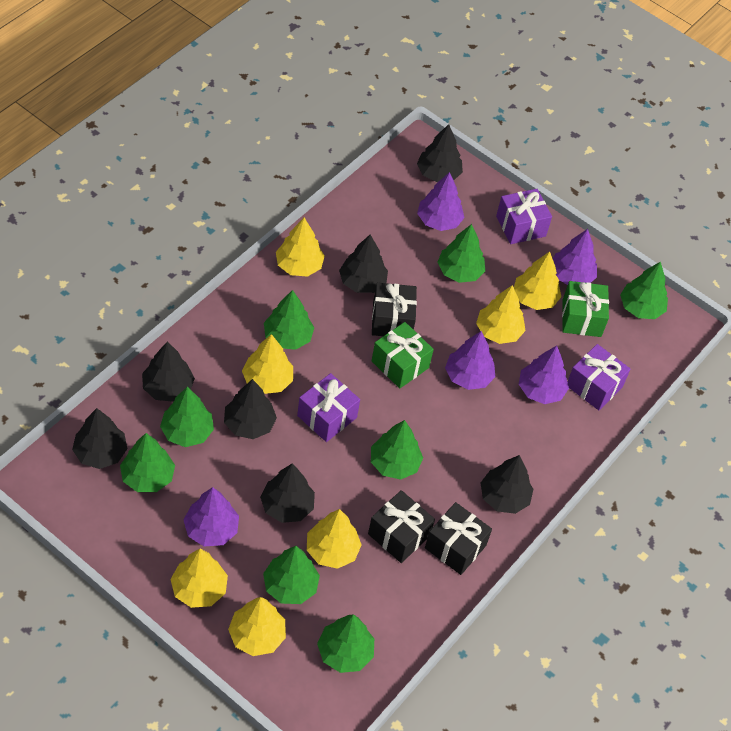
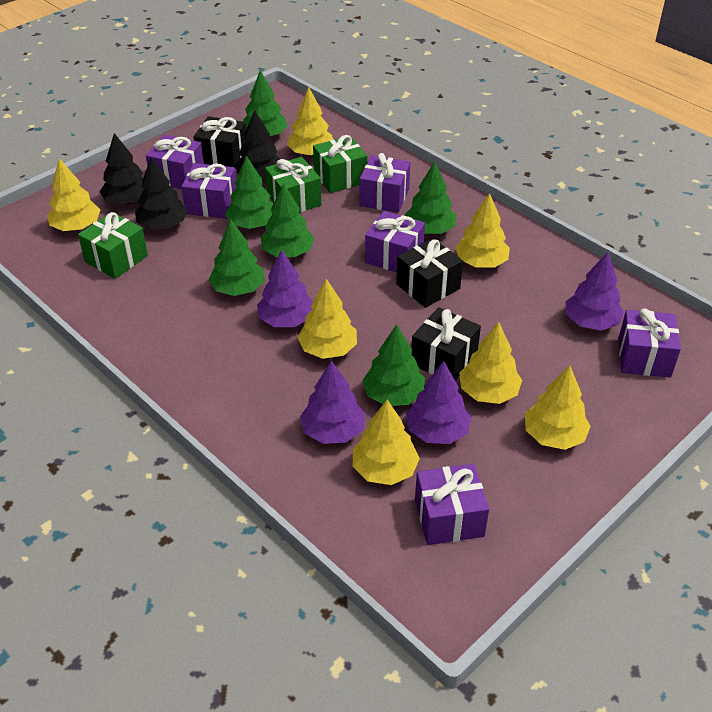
black tree: 7 -> 3
green gift: 2 -> 3
green tree: 8 -> 6
purple gift: 3 -> 6
purple tree: 5 -> 4

